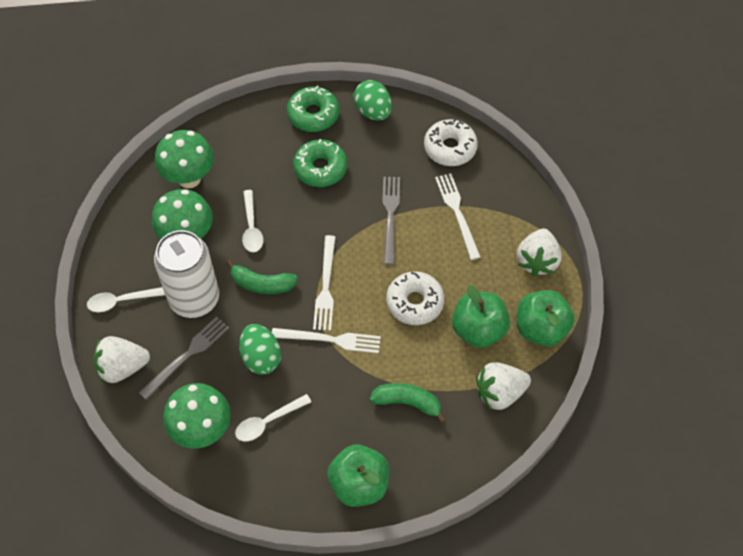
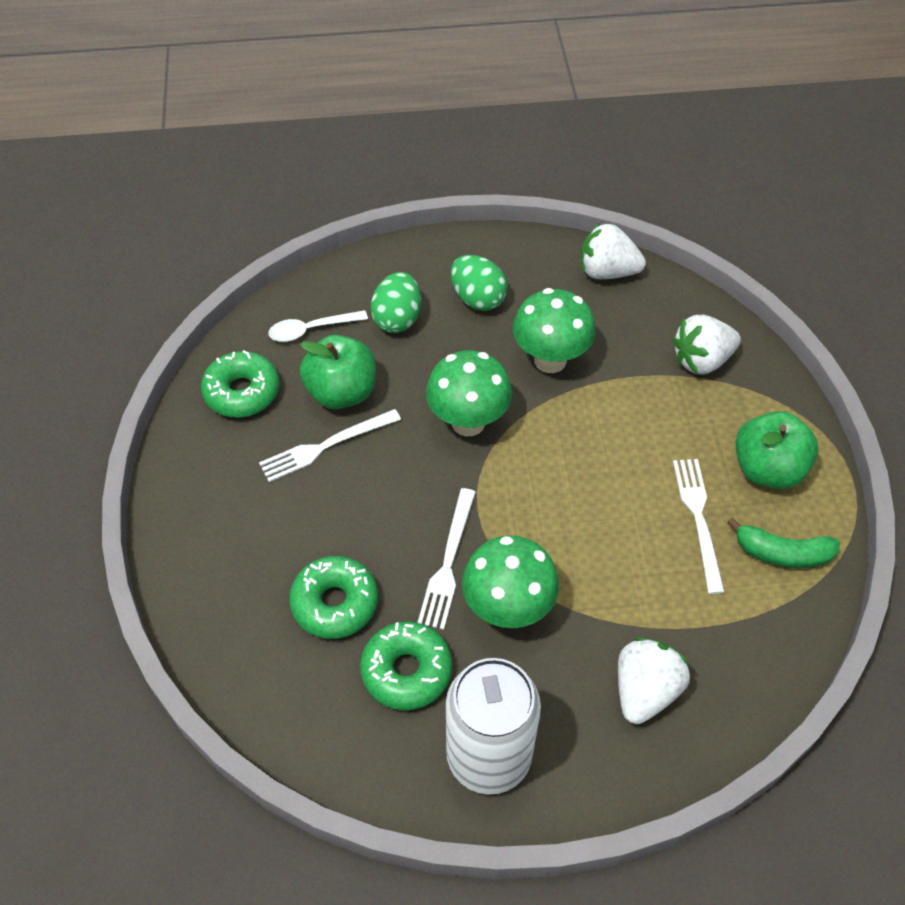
green apple: 3 -> 2
green banana: 2 -> 1
green donut: 2 -> 3
grey fork: 2 -> 0
white donut: 2 -> 0
white spoon: 3 -> 1

